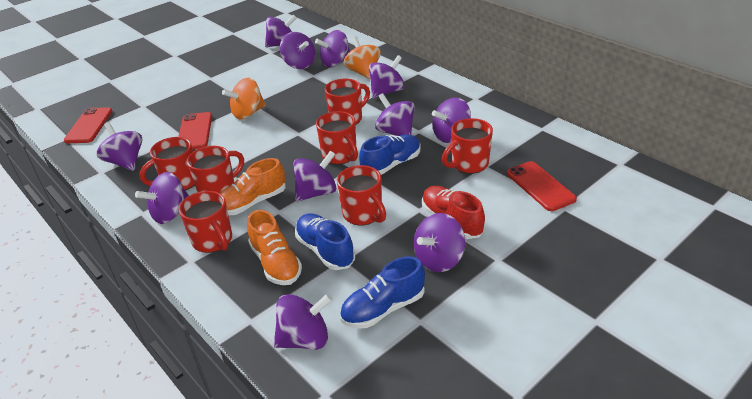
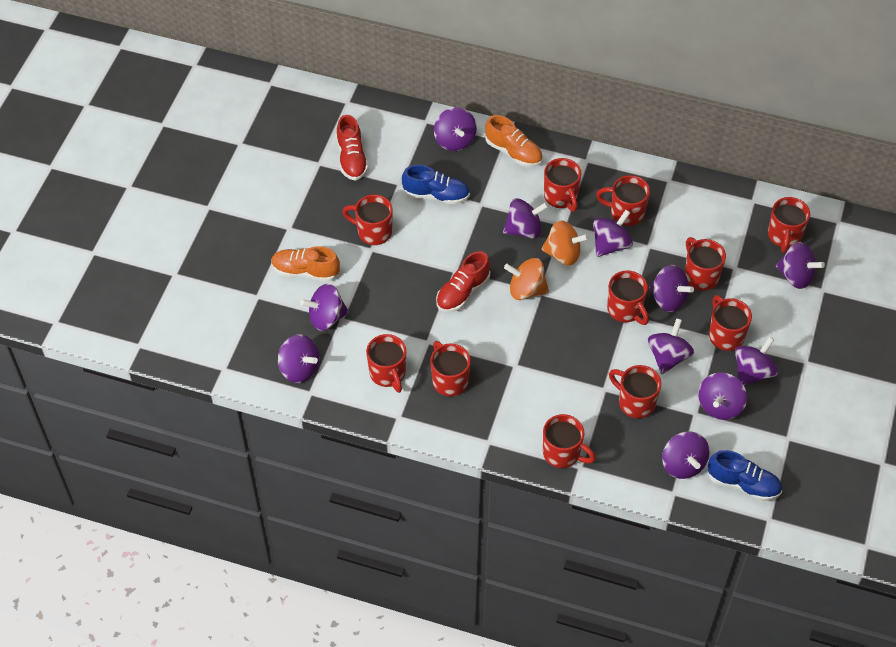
blue shoe: 3 -> 2
red mug: 7 -> 11
red phone: 3 -> 0
red shoe: 1 -> 2

